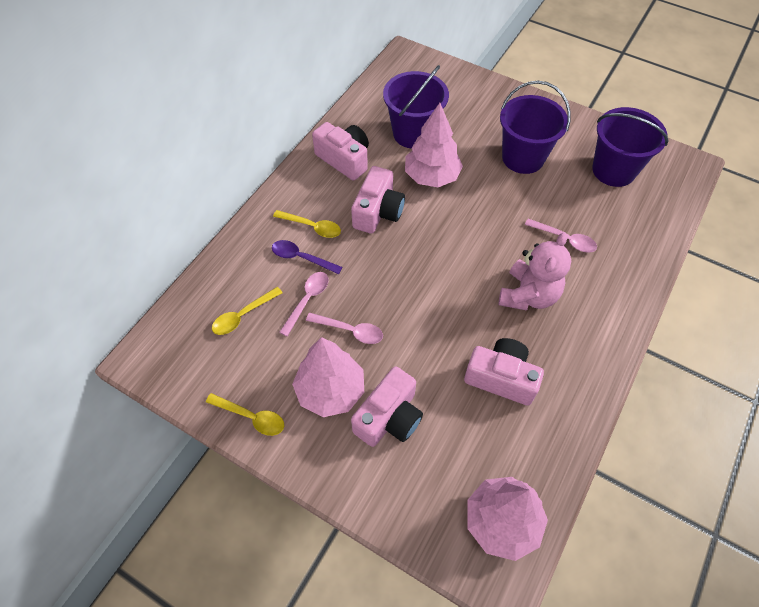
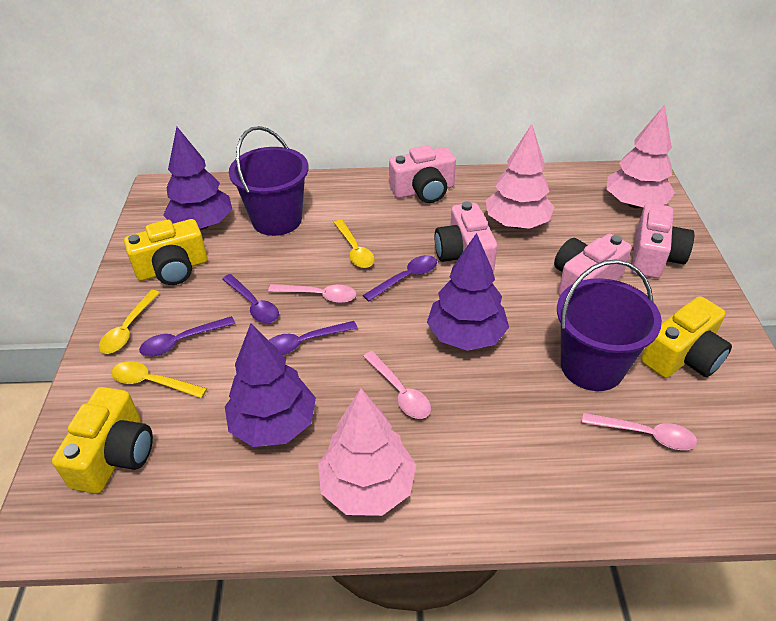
pink teddy bear: 1 -> 0
purple bucket: 3 -> 2
purple spoon: 1 -> 4
purple tree: 0 -> 3
yellow camera: 0 -> 3

